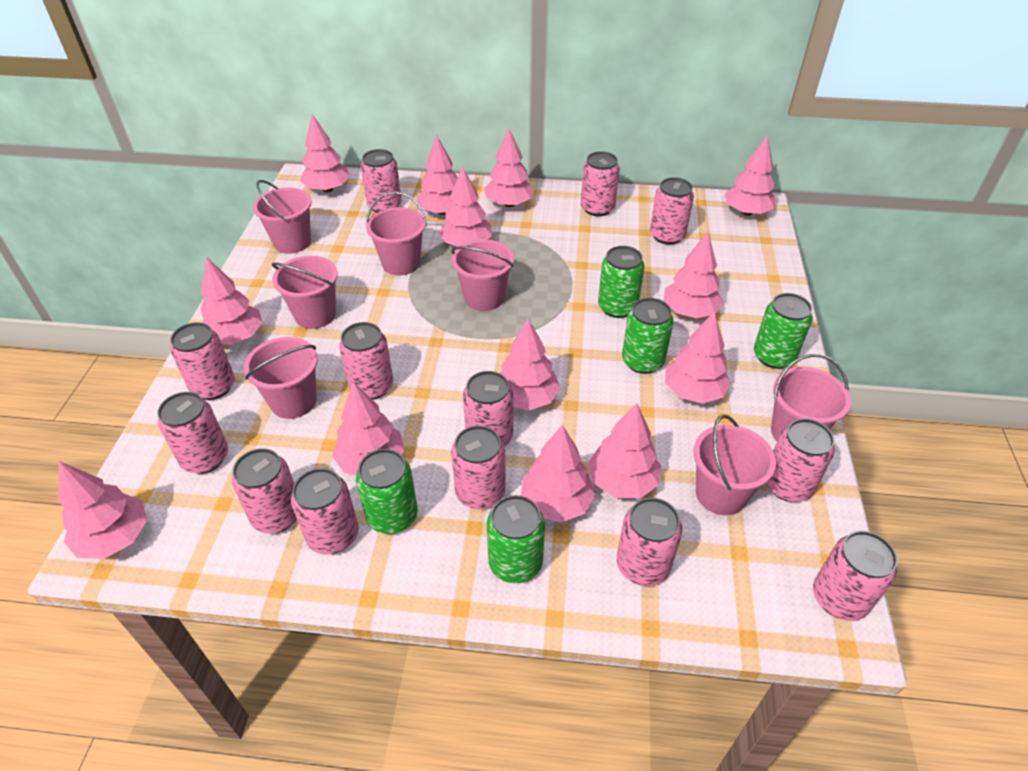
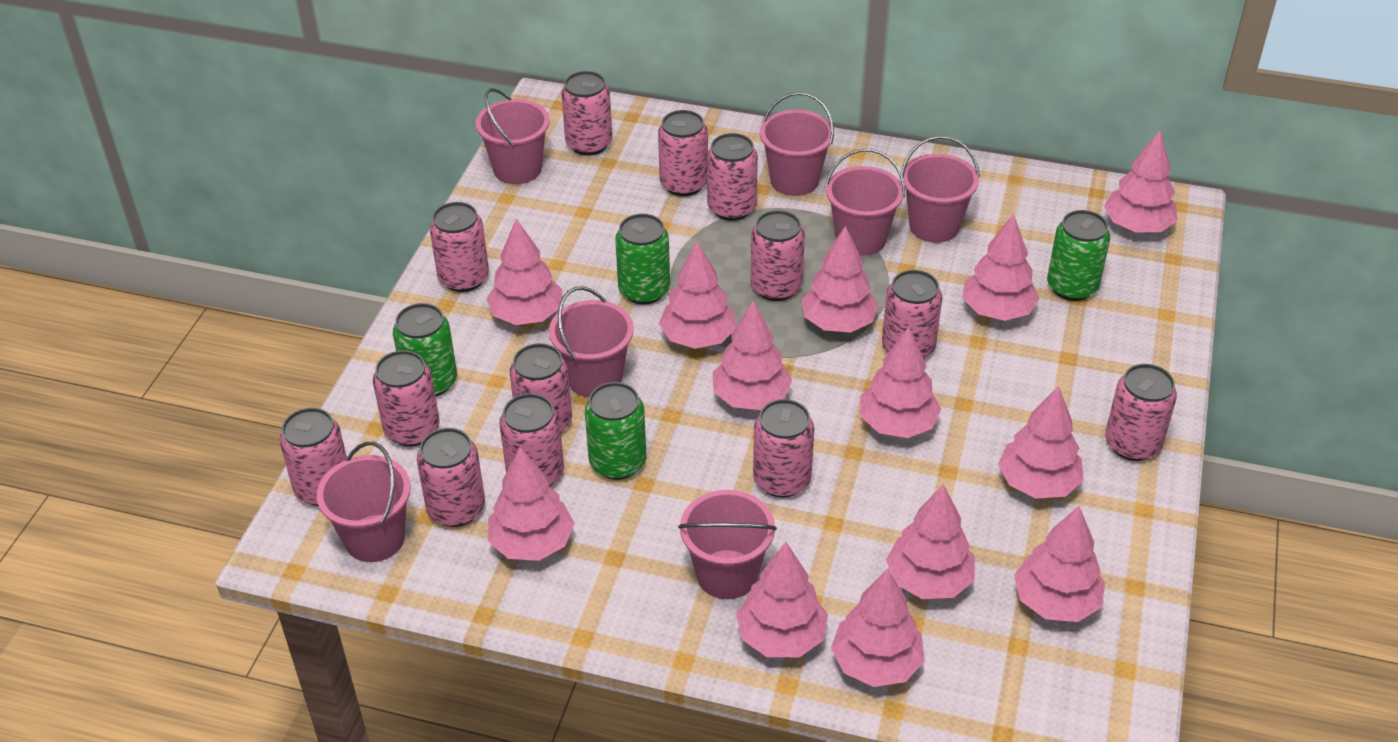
green can: 5 -> 4

